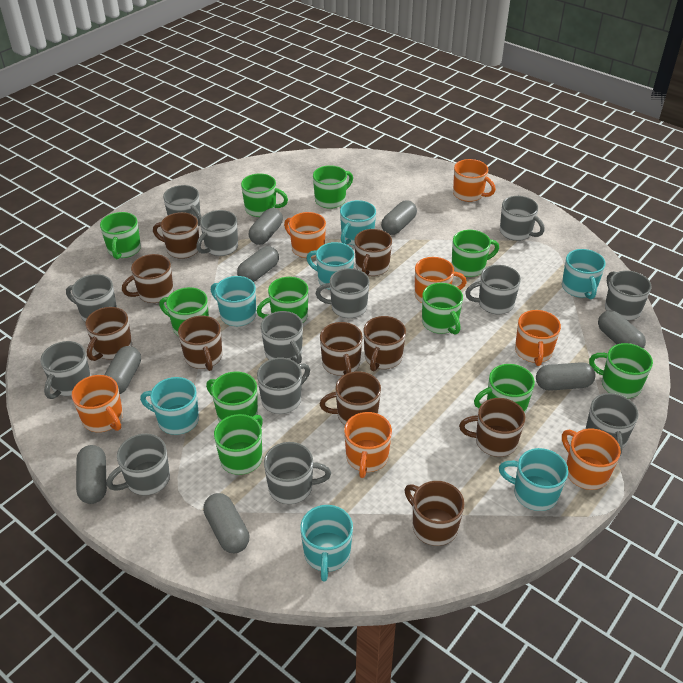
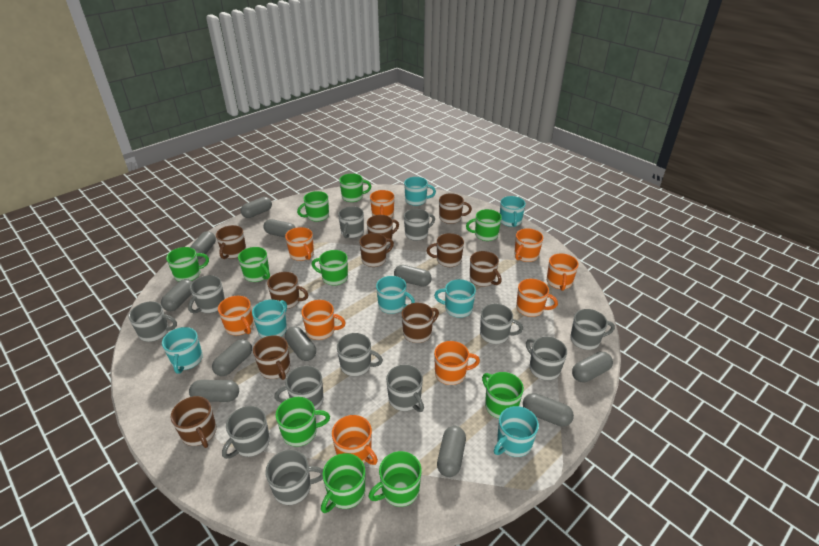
green mug: 11 -> 10
grey capsule: 8 -> 11
grey mug: 13 -> 12
orange mug: 7 -> 9

